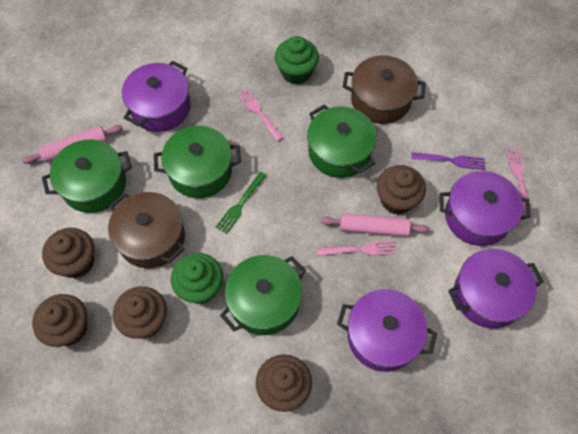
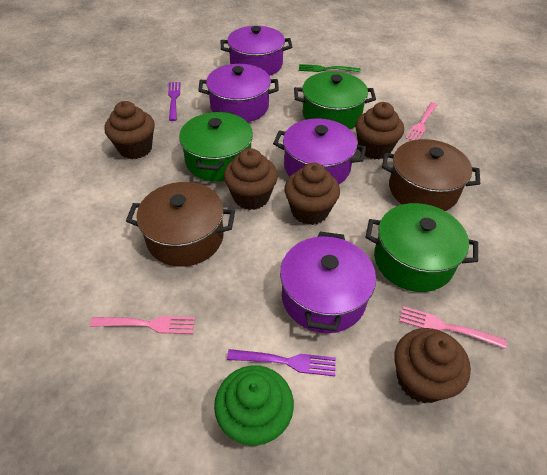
green cupcake: 2 -> 1
green pot: 4 -> 3
pink rolling pin: 2 -> 0
purple fork: 1 -> 2

